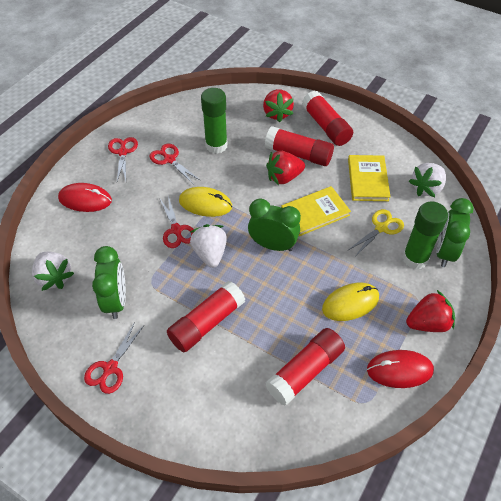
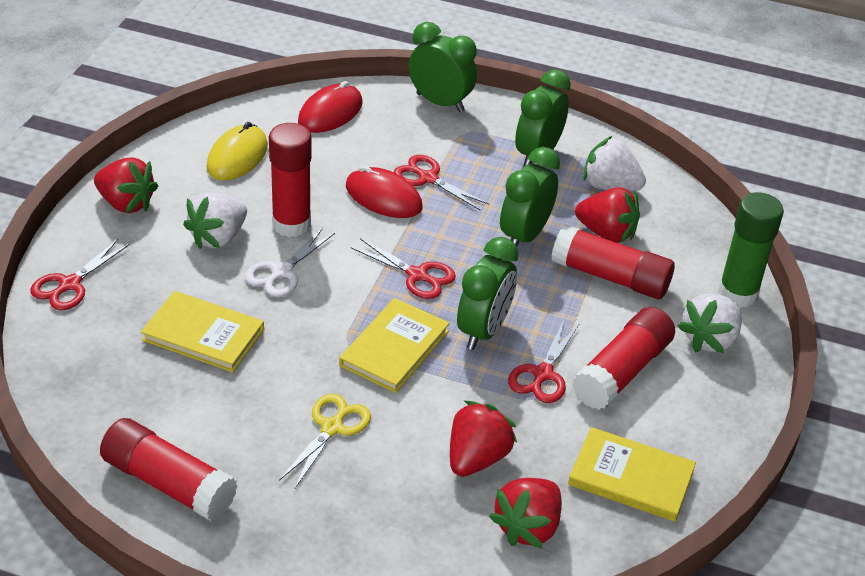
green clock: 3 -> 4
green glue stick: 2 -> 1
red strawberry: 3 -> 4
white scissors: 0 -> 1
yellow book: 2 -> 3
yellow mouse: 2 -> 1

